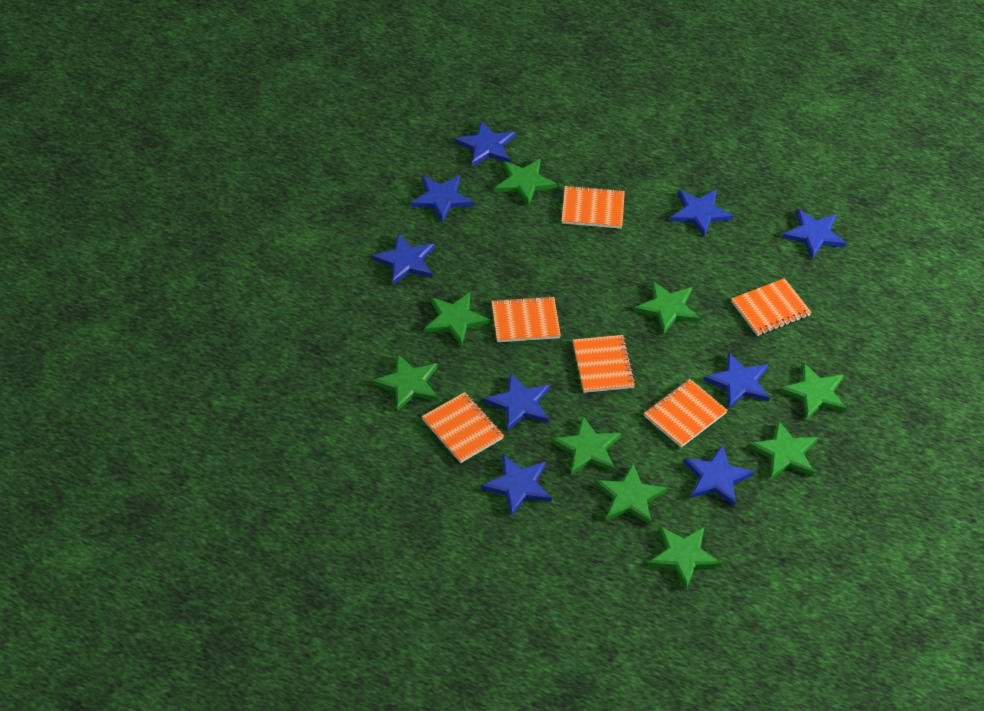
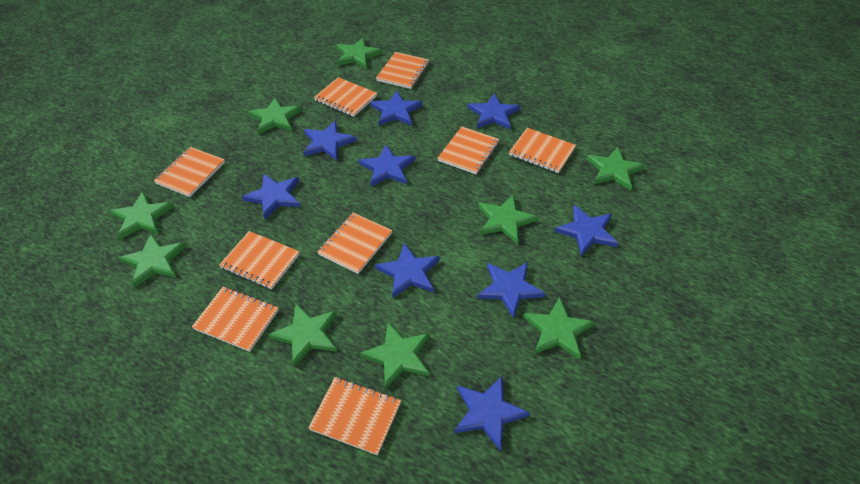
orange notebook: 6 -> 9

